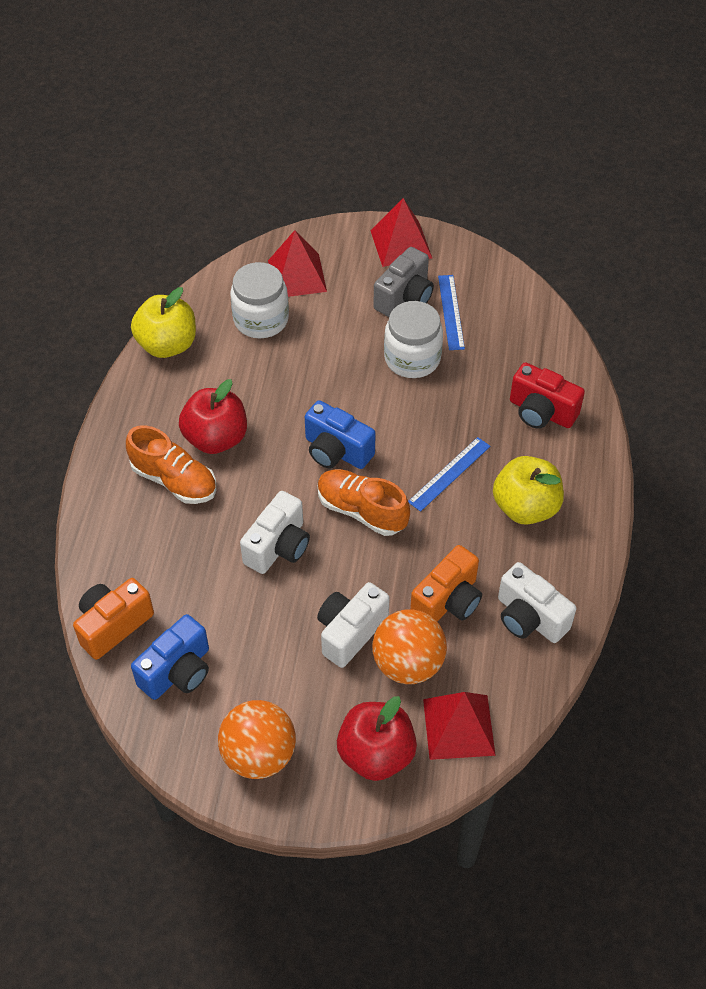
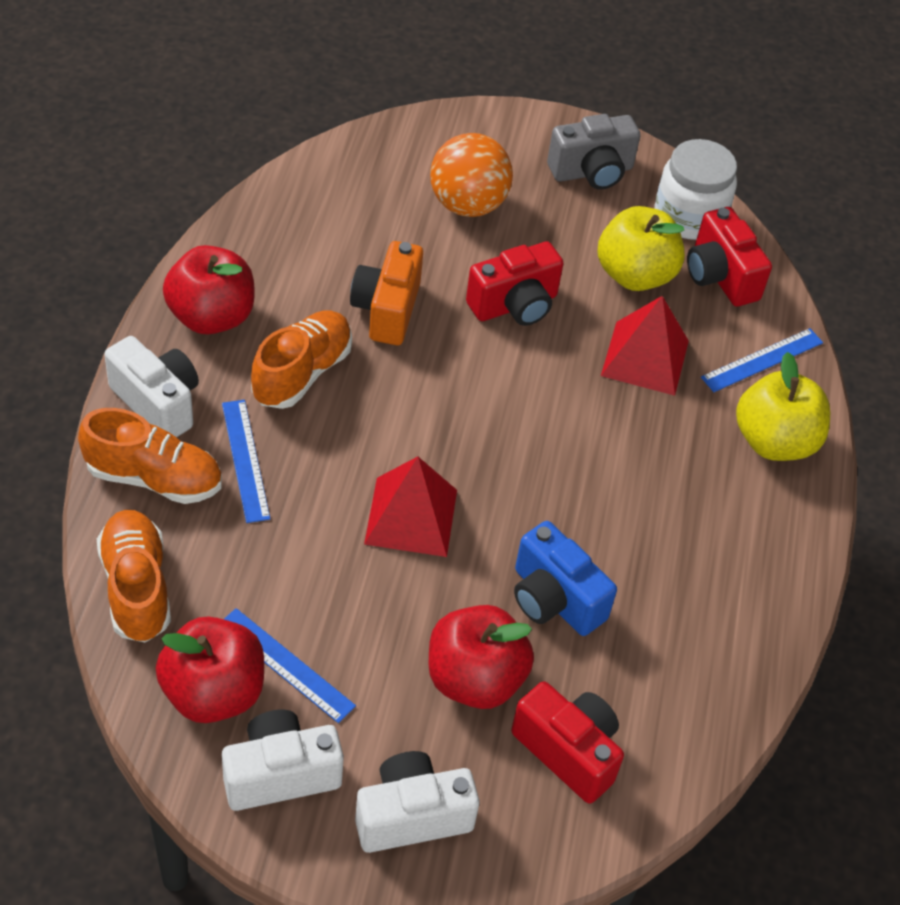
blue camera: 2 -> 1
blue ruler: 2 -> 3
orange ball: 2 -> 1
orange camera: 2 -> 1
orange shoe: 2 -> 3
red apple: 2 -> 3
red camera: 1 -> 3
red pyramid: 3 -> 2
white jar: 2 -> 1

